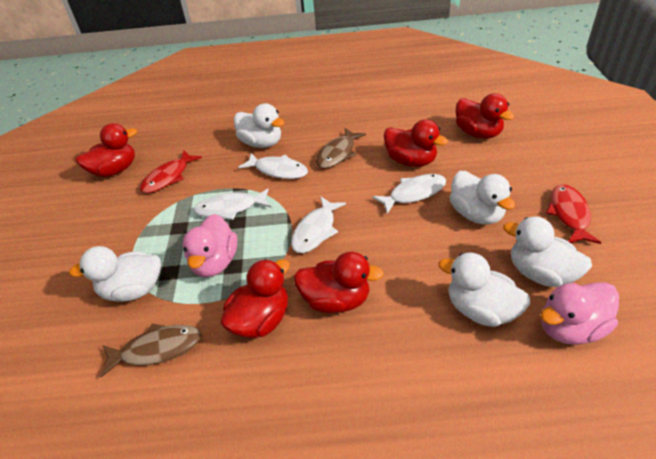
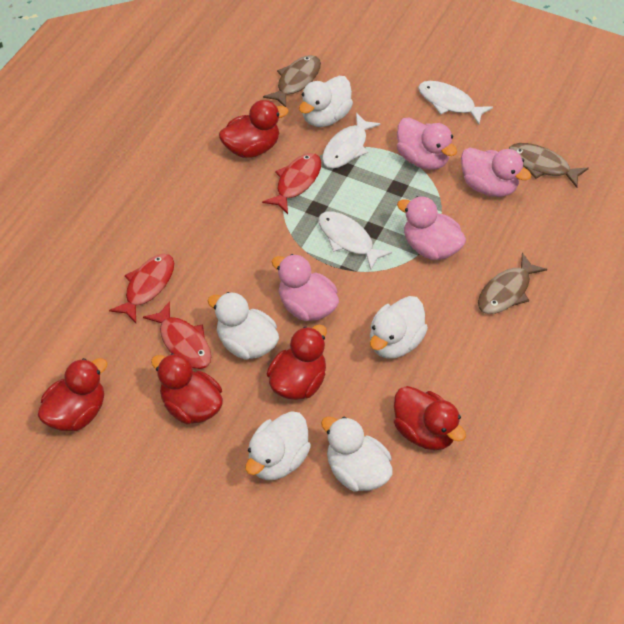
brown fish: 2 -> 3
pink duck: 2 -> 4
red fish: 2 -> 3
white fish: 4 -> 3

